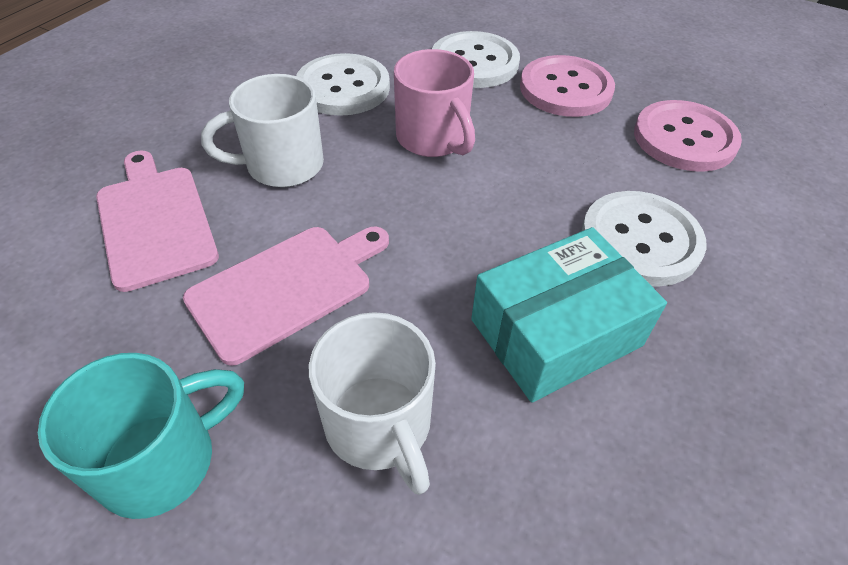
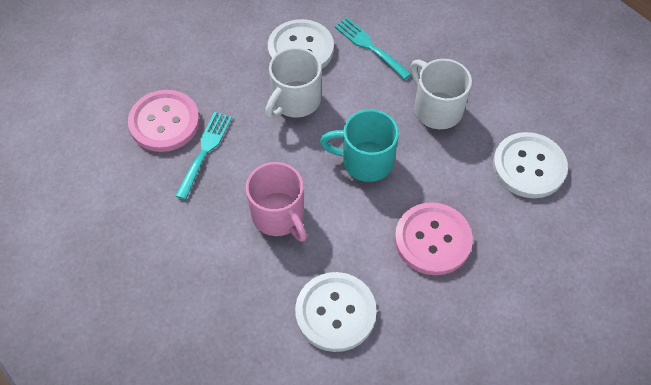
pink cutting board: 2 -> 0
turquoise box: 1 -> 0
turquoise fork: 0 -> 2

